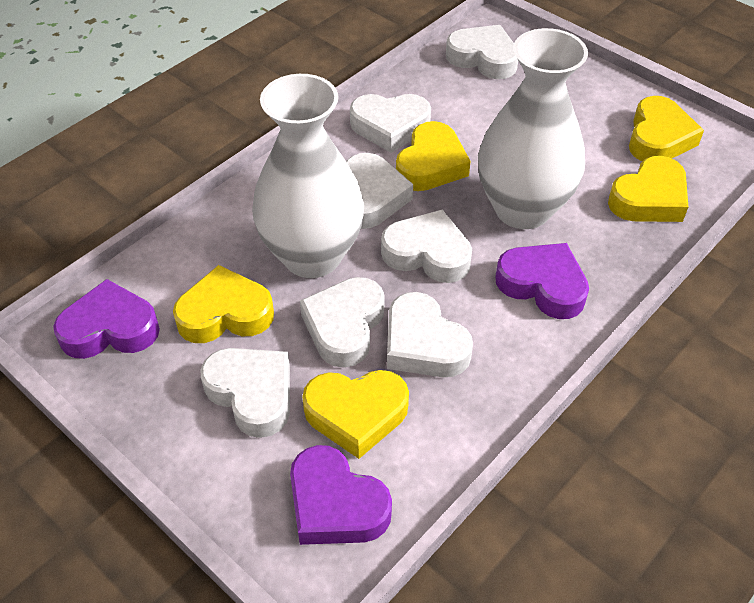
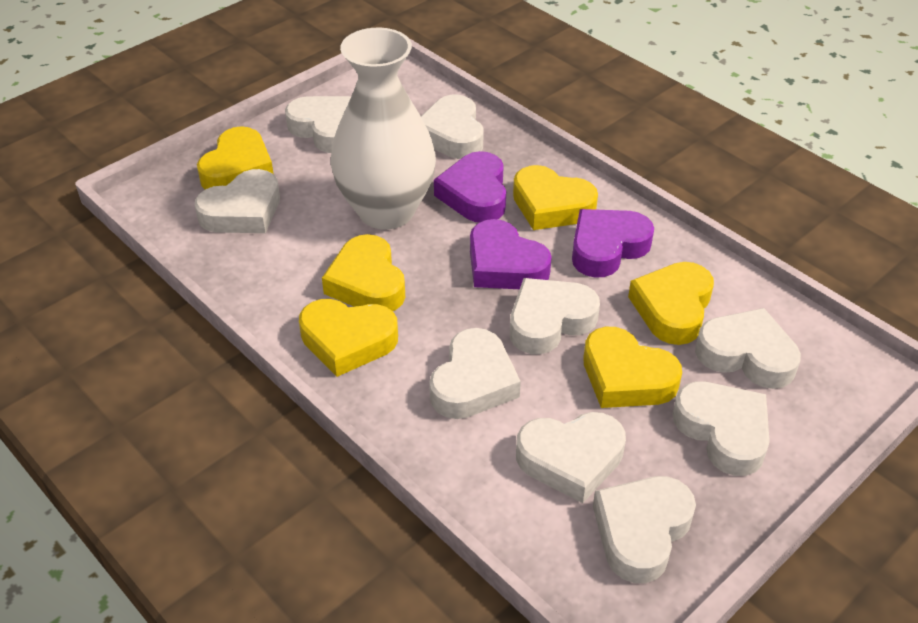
white heart: 7 -> 9
white vase: 2 -> 1
yellow heart: 5 -> 6

